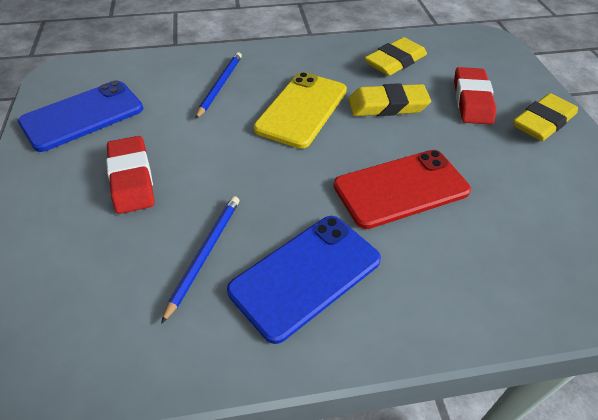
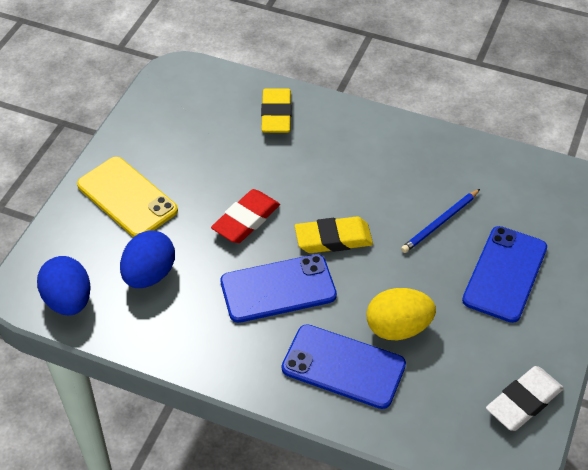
blue egg: 0 -> 2
blue pencil: 2 -> 1
blue phone: 2 -> 3
red eraser: 2 -> 1
red phone: 1 -> 0
white eraser: 0 -> 1
yellow egg: 0 -> 1
yellow eraser: 3 -> 2

